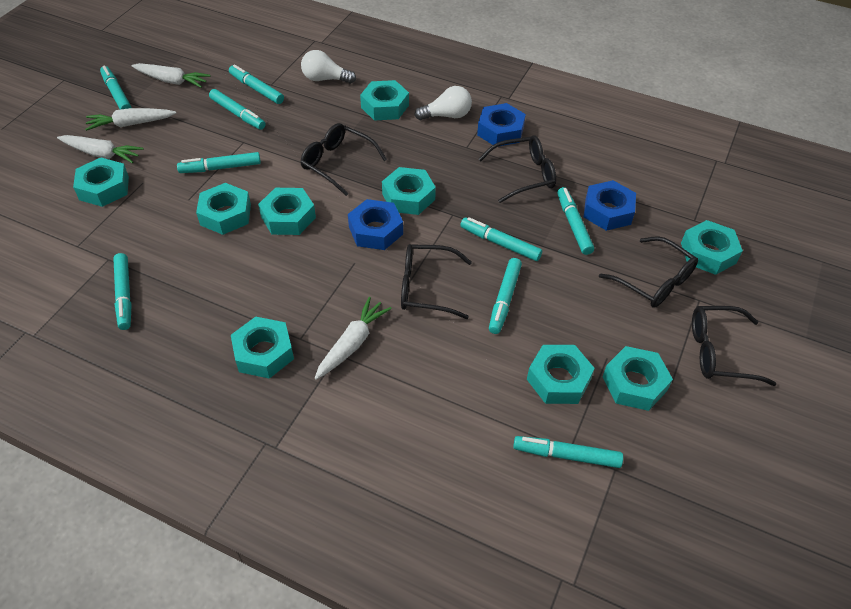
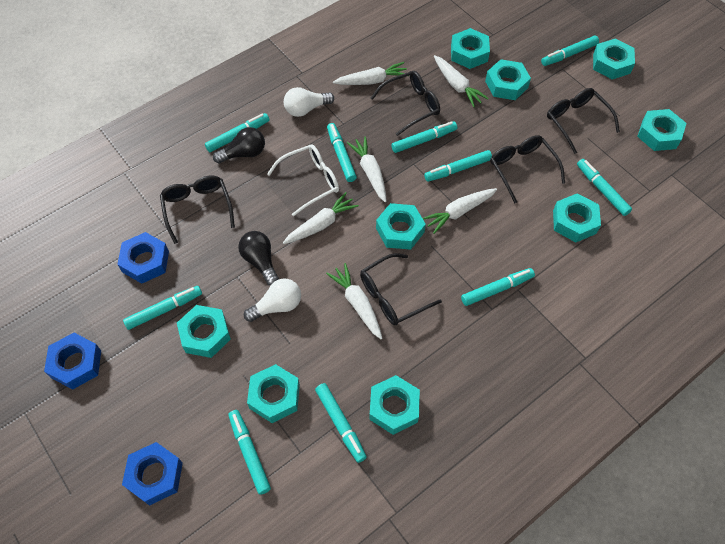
black light bulb: 0 -> 2
turquoise marker: 9 -> 10
white carrot: 4 -> 6
white glasses: 0 -> 1

